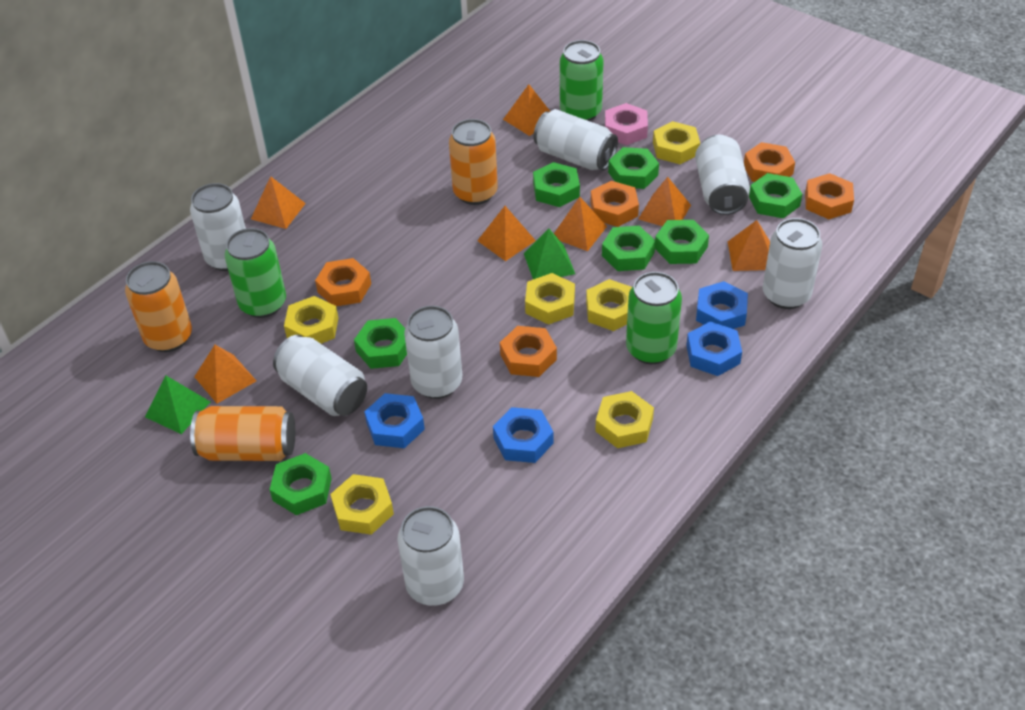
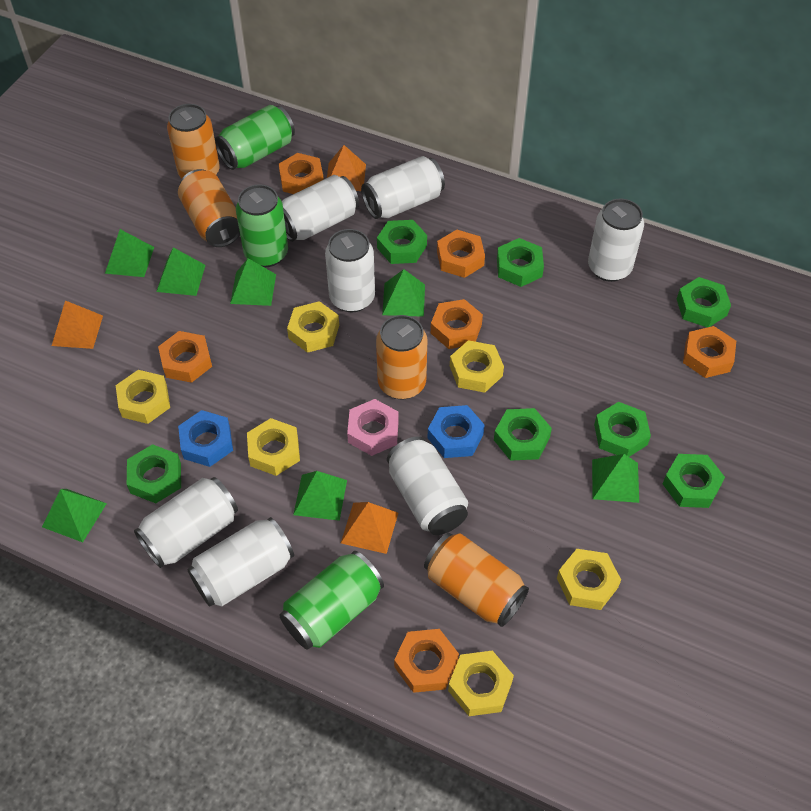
blue nut: 4 -> 2
green pyramid: 2 -> 7
orange can: 3 -> 4
orange nut: 5 -> 6
orange pyramid: 7 -> 3

